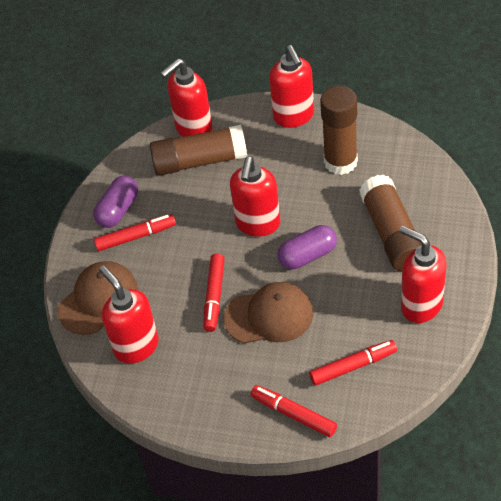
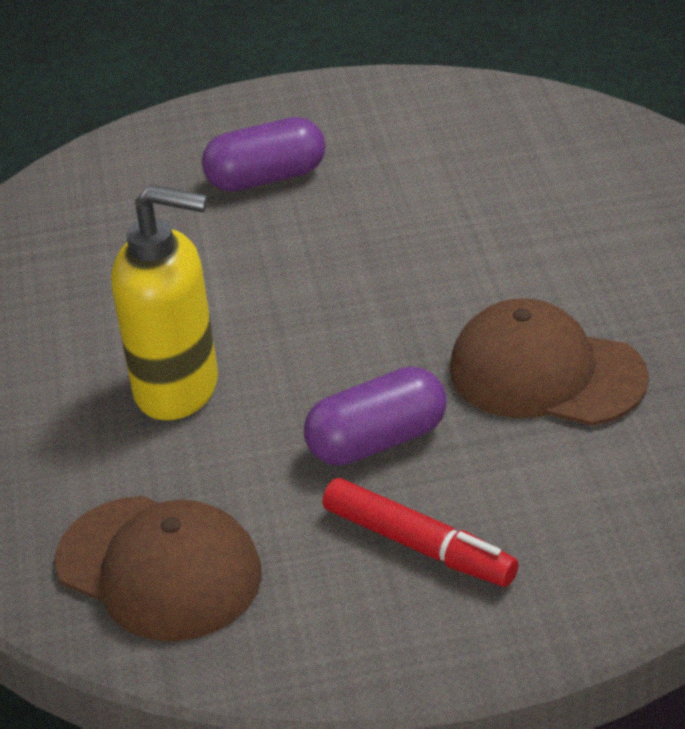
brown glue stick: 3 -> 0
red marker: 4 -> 1
red soap dispenser: 5 -> 0
yellow soap dispenser: 0 -> 1

